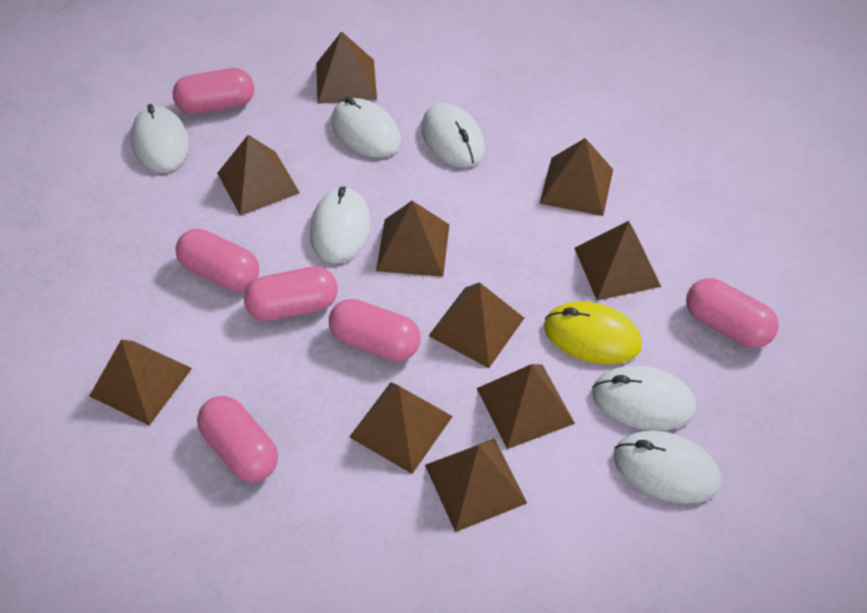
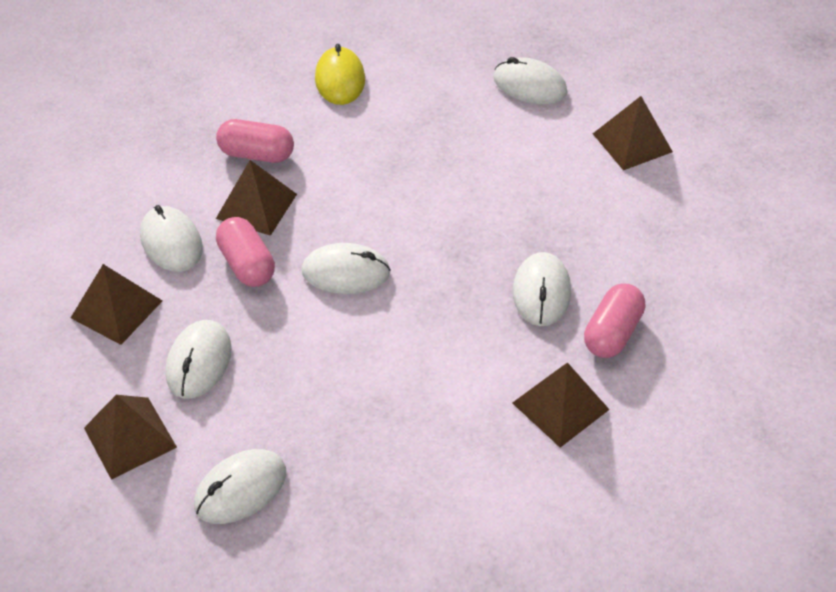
brown pyramid: 10 -> 5
pink capsule: 6 -> 3

